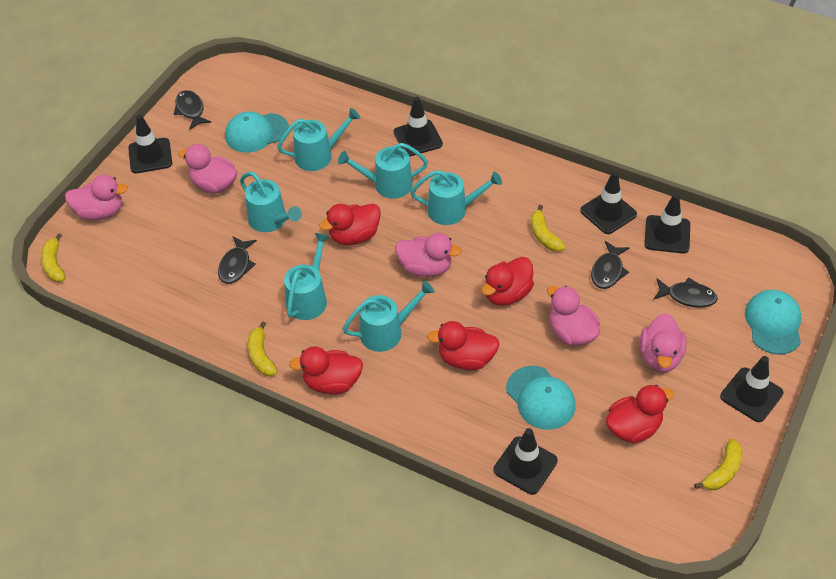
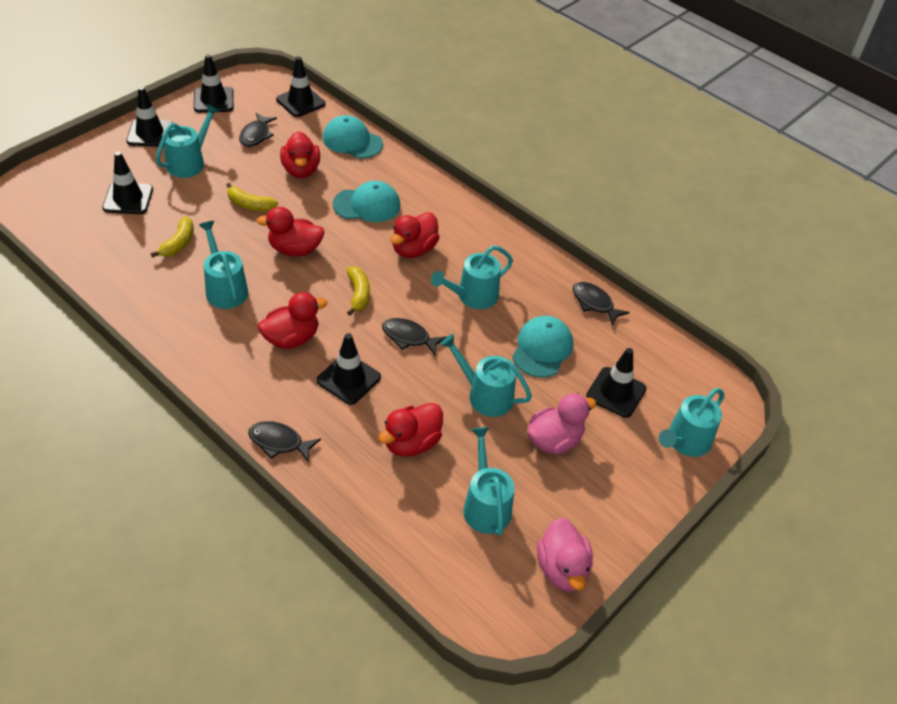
pink duck: 5 -> 2
yellow banana: 4 -> 3

